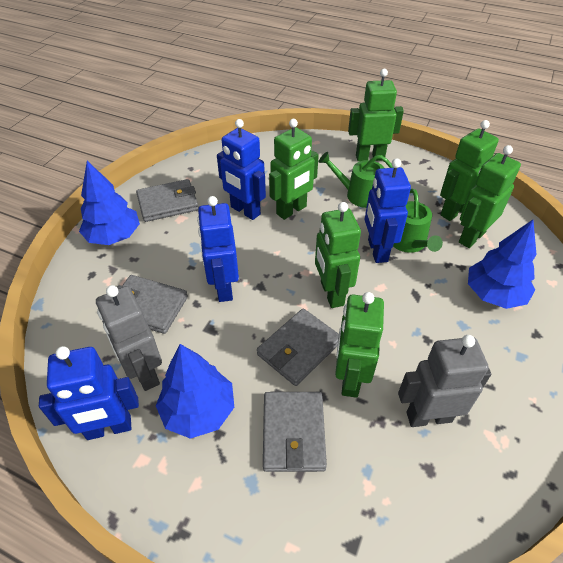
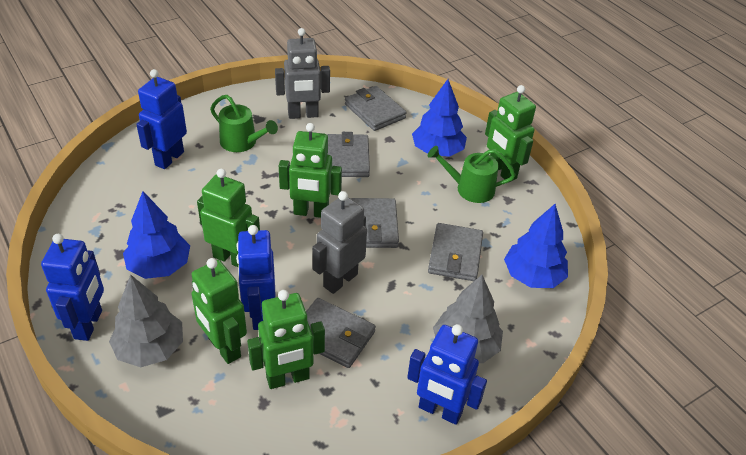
green robot: 6 -> 5
grey tree: 0 -> 2
grey wallet: 4 -> 5

